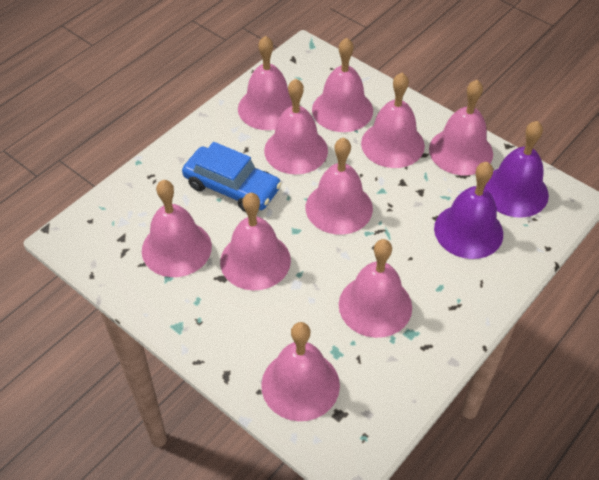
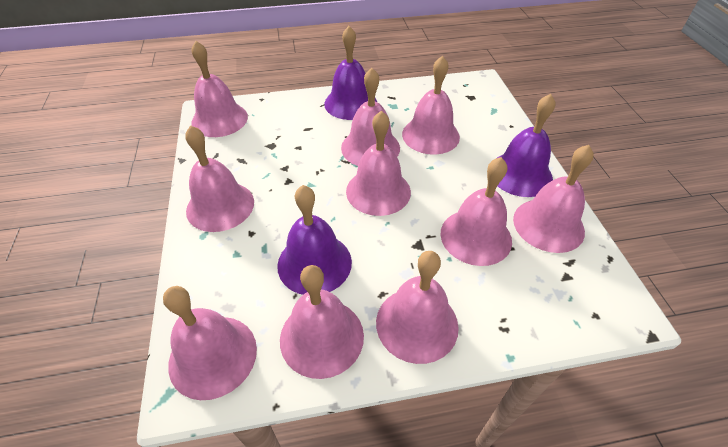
blue car: 1 -> 0
purple bell: 2 -> 3

